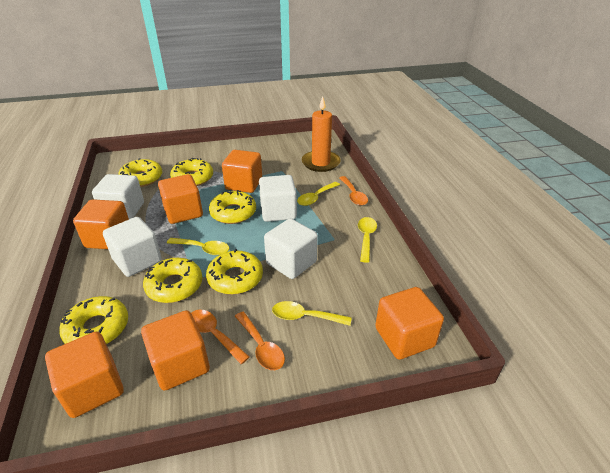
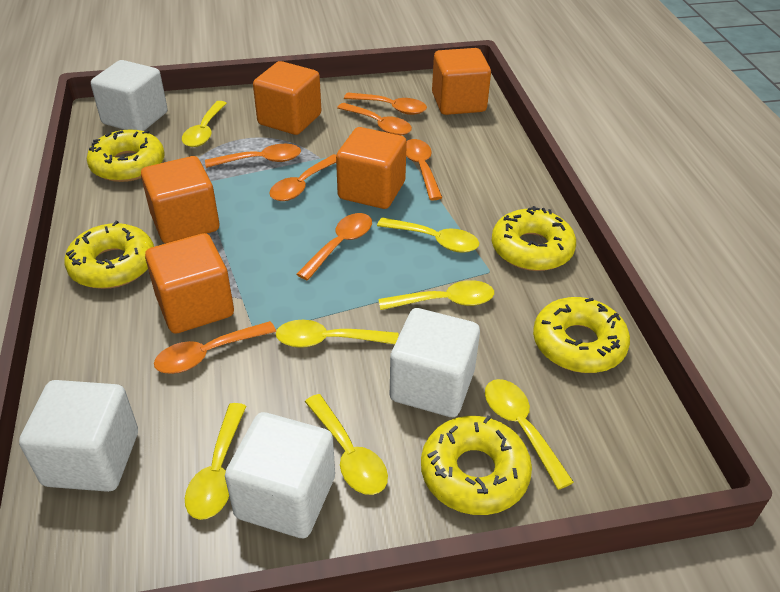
orange candle: 1 -> 0
orange cube: 6 -> 5
orange spoon: 3 -> 7
yellow donut: 6 -> 5
yellow spoon: 4 -> 7

